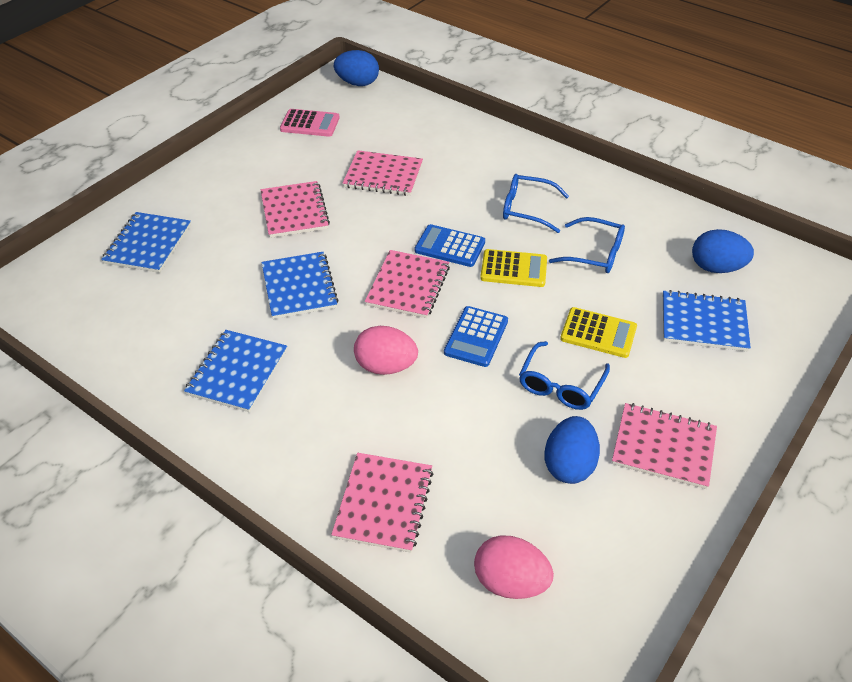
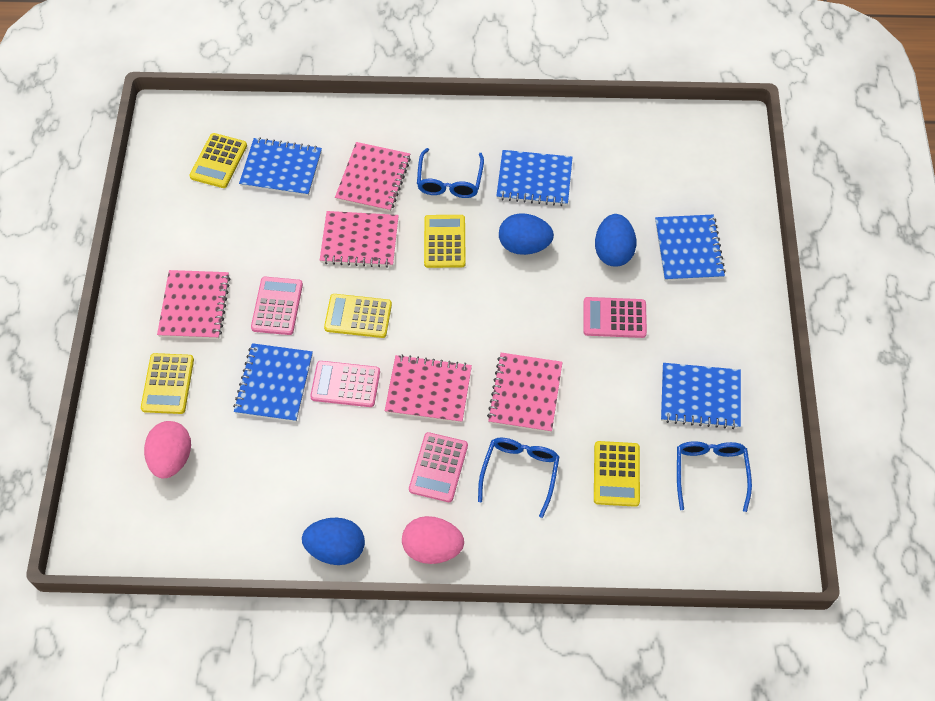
blue calculator: 2 -> 0
blue notebook: 4 -> 5
pink calculator: 1 -> 4
yellow calculator: 2 -> 5

